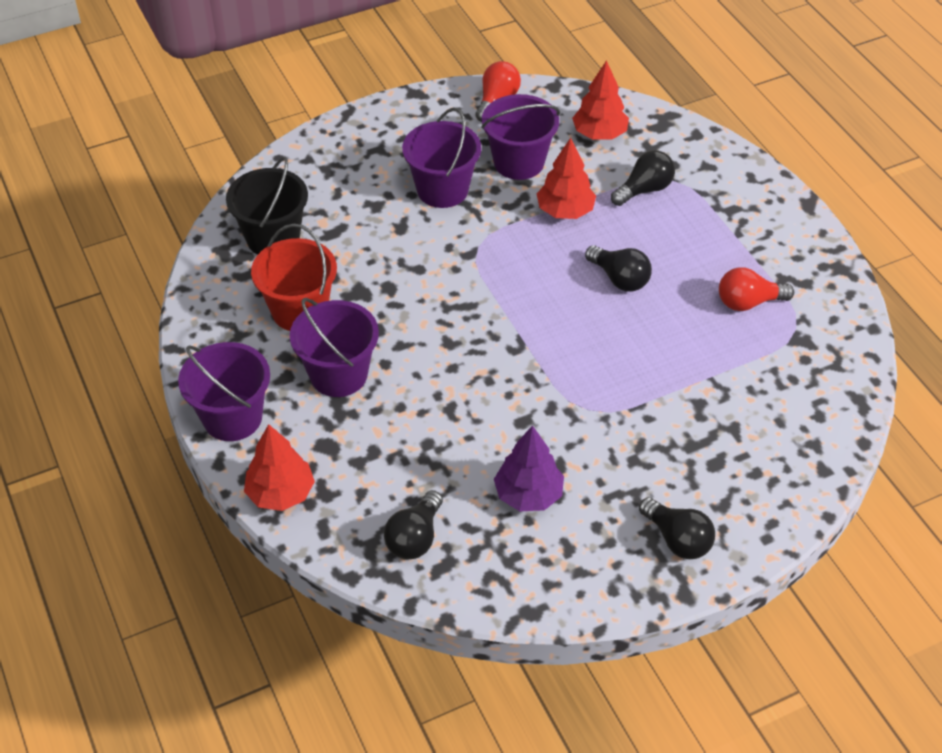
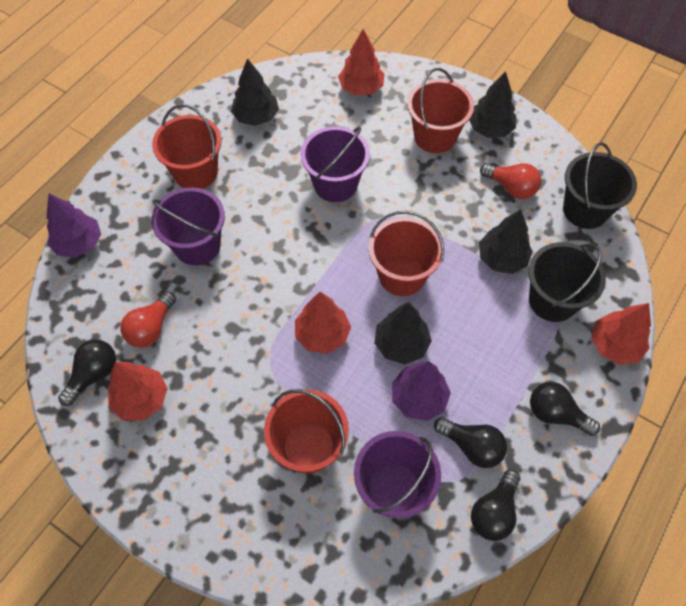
black bucket: 1 -> 2
black tree: 0 -> 4
purple bucket: 4 -> 3
purple tree: 1 -> 2
red bucket: 1 -> 4
red tree: 3 -> 4

